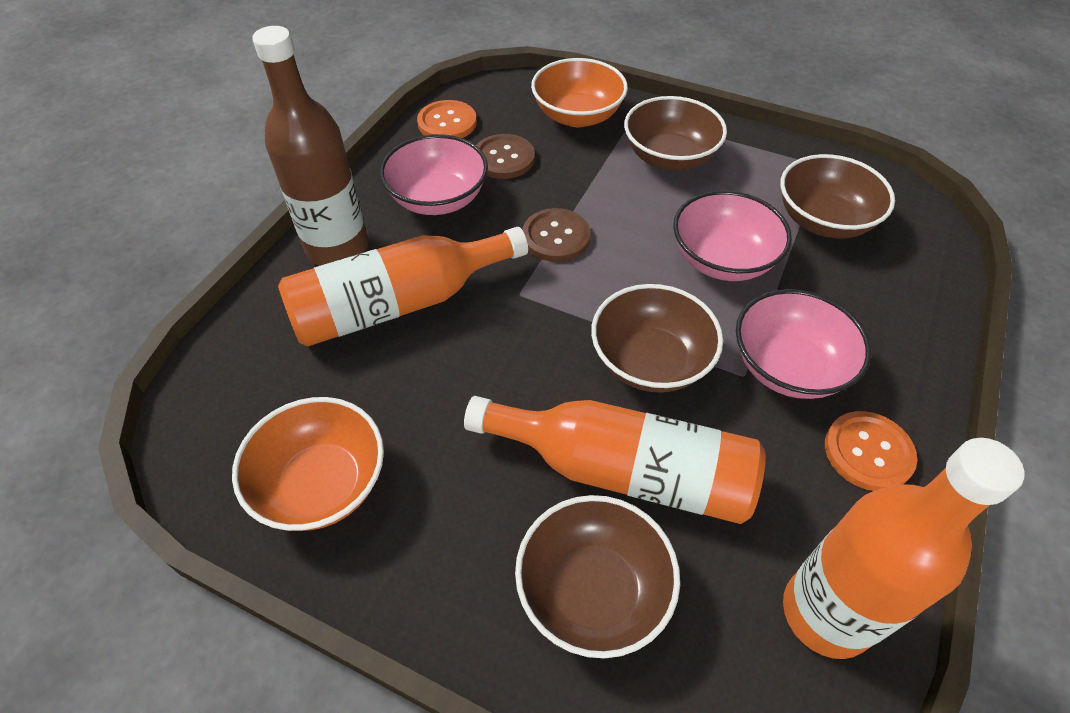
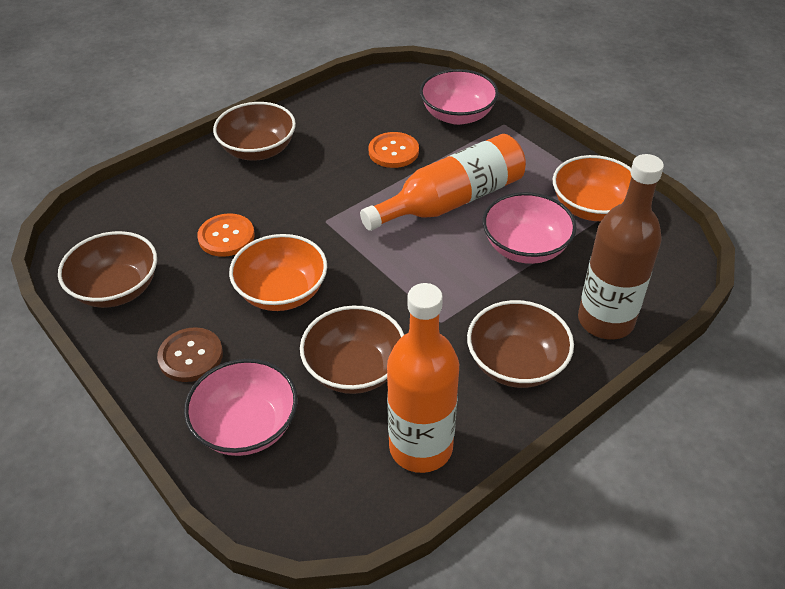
brown button: 2 -> 1
orange bottle: 3 -> 2

